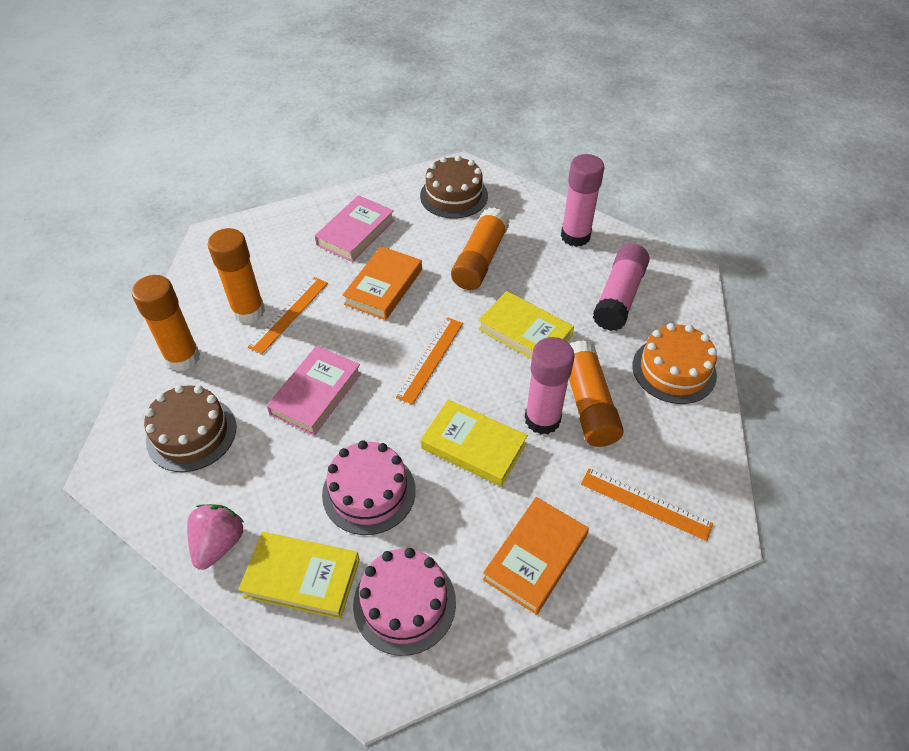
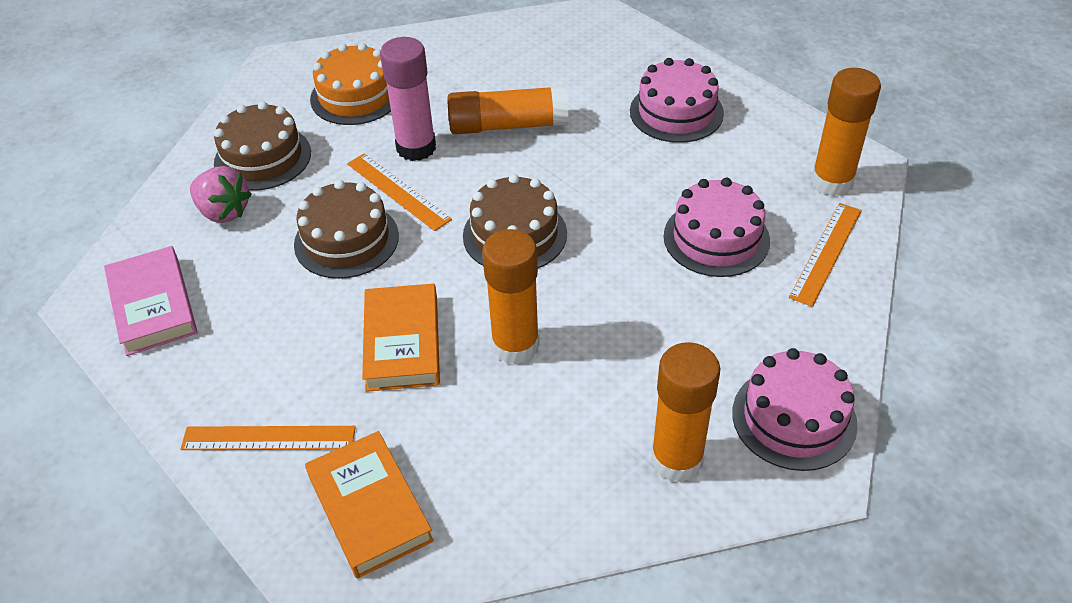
brown cake: 2 -> 3
pink book: 2 -> 1
pink cake: 2 -> 3
pink glue stick: 3 -> 1
yellow book: 3 -> 0

